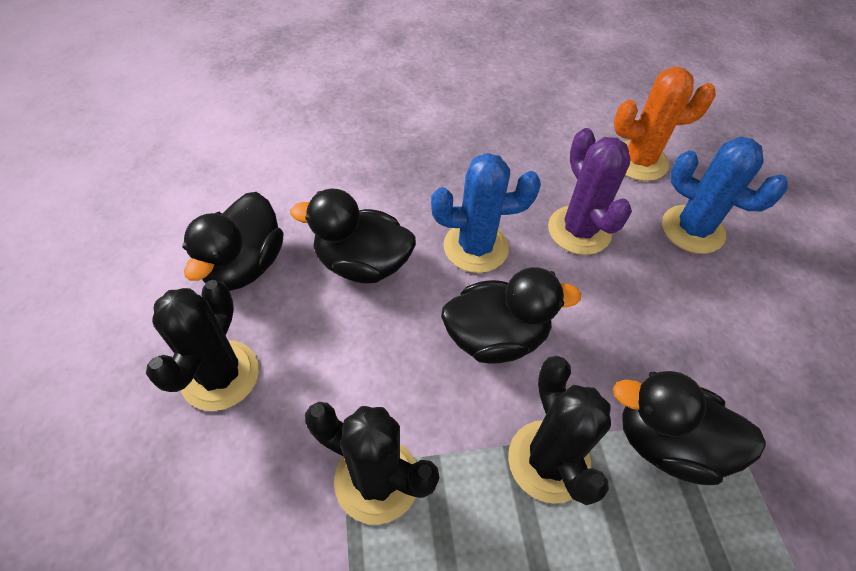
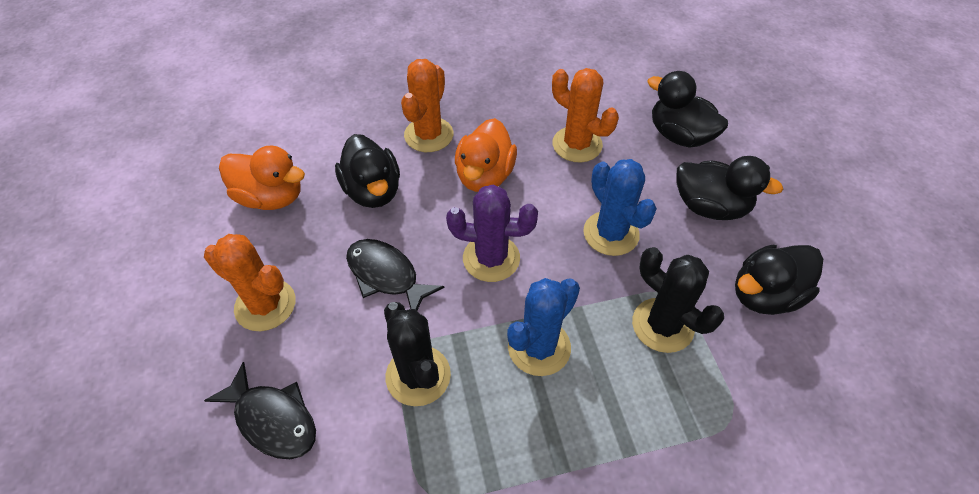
black cactus: 3 -> 2
black fish: 0 -> 2
orange cactus: 1 -> 3
orange duck: 0 -> 2

